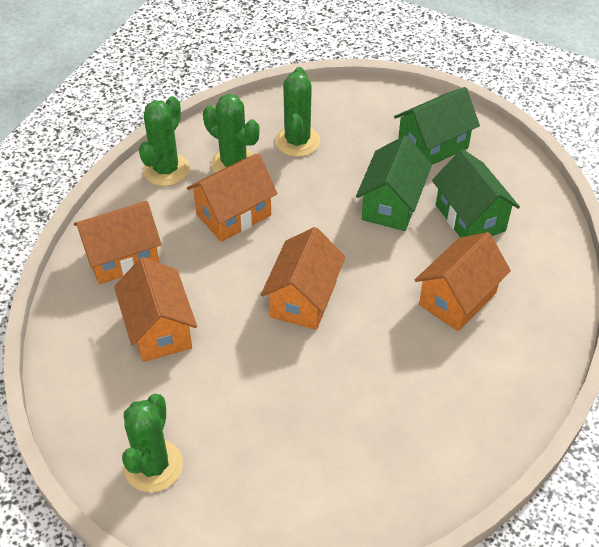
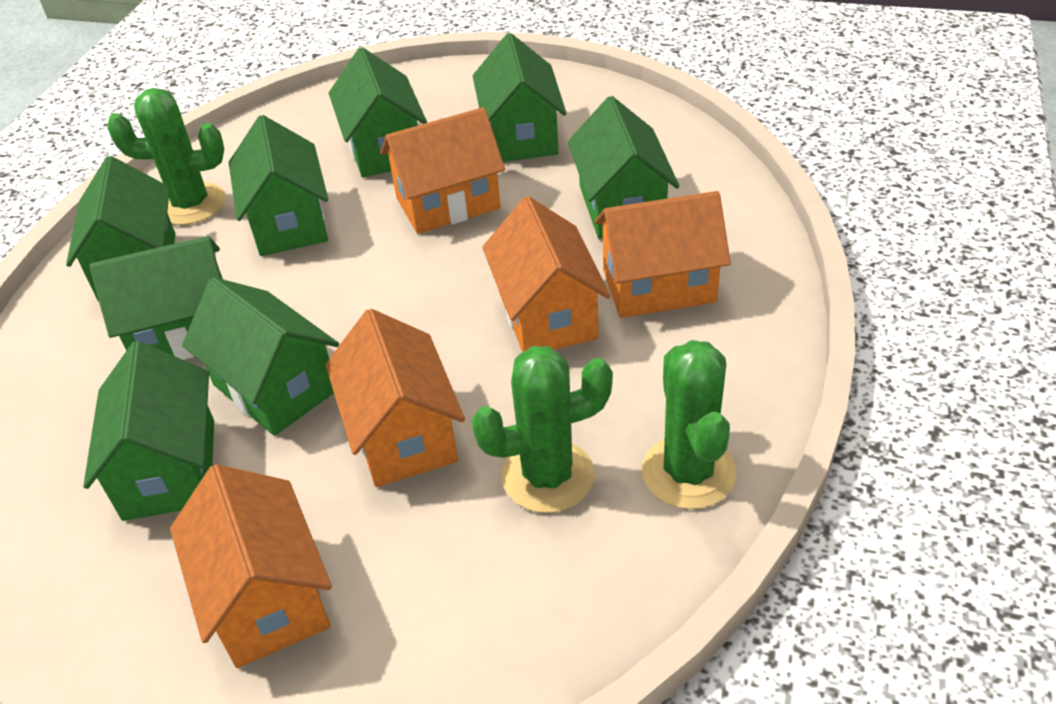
green cactus: 4 -> 3
green house: 3 -> 8

